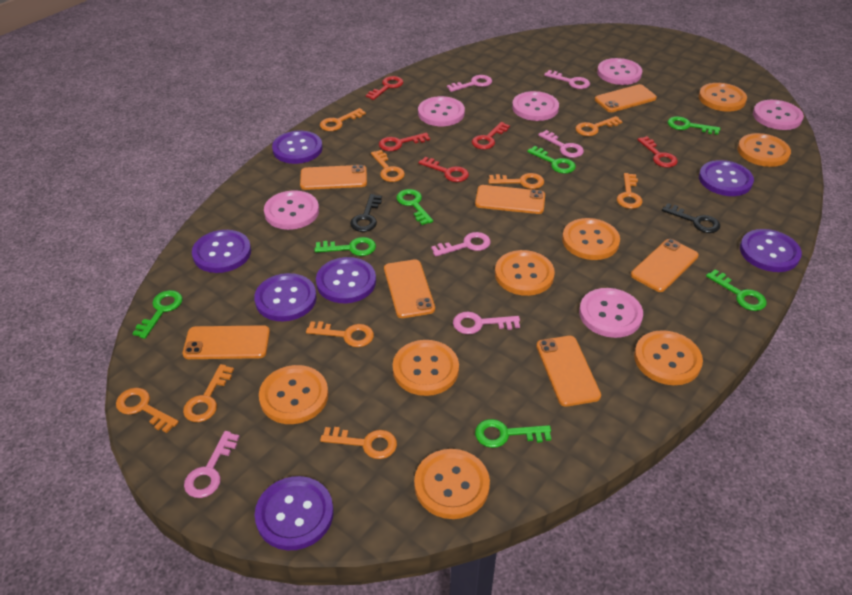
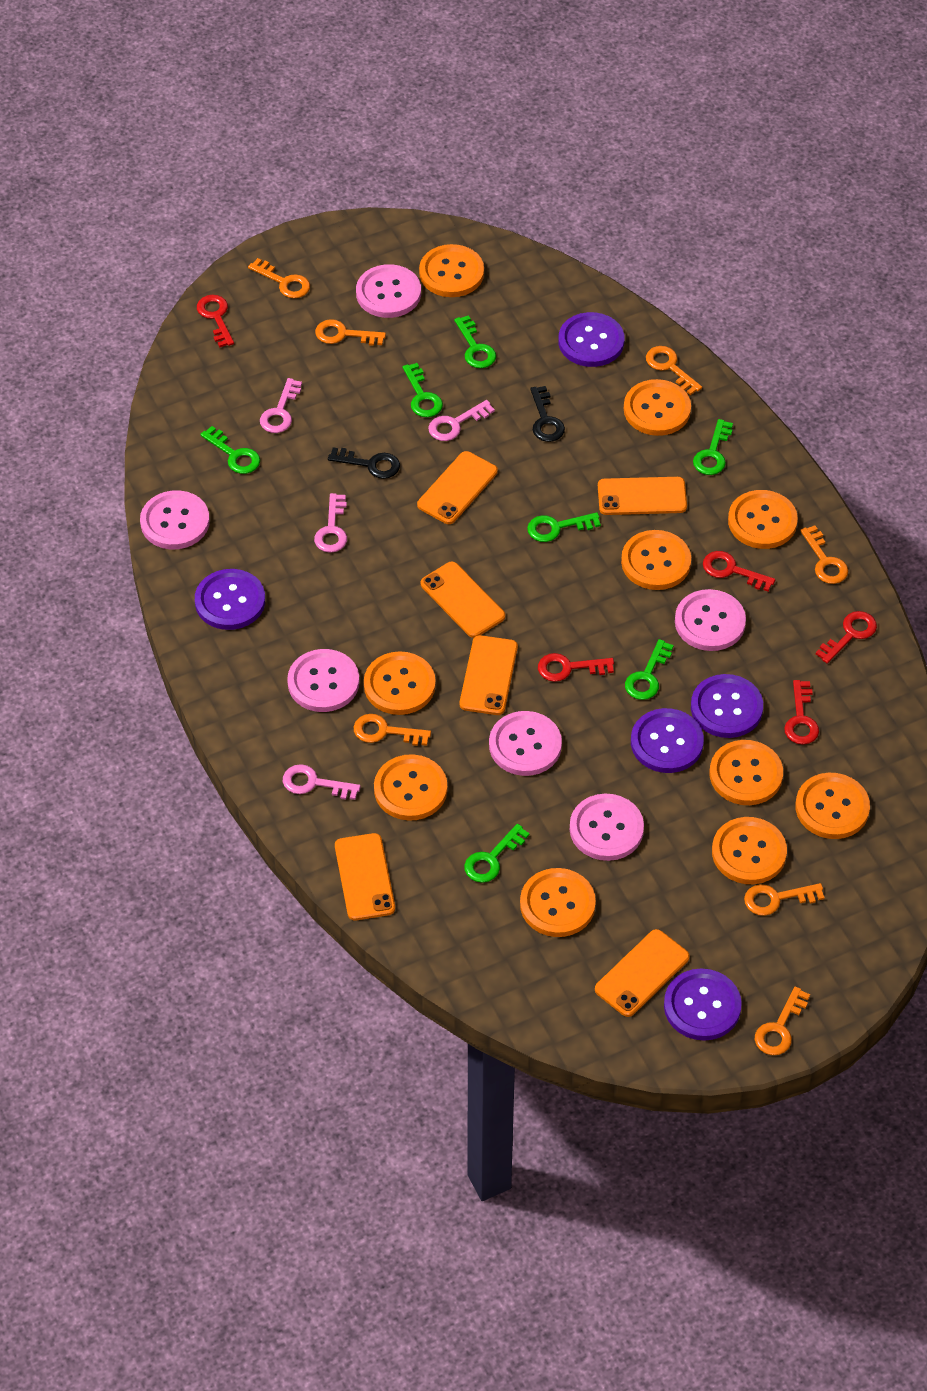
orange button: 8 -> 10
orange key: 9 -> 7
orange phone: 7 -> 6
pink key: 6 -> 4
purple button: 7 -> 5

